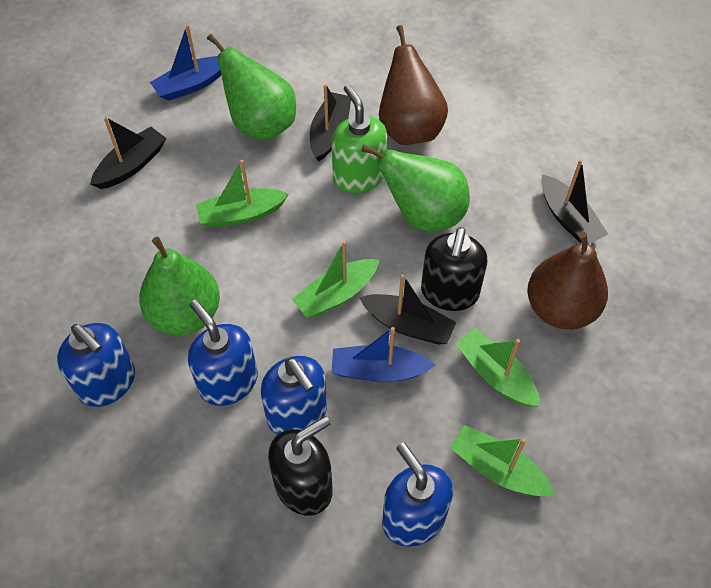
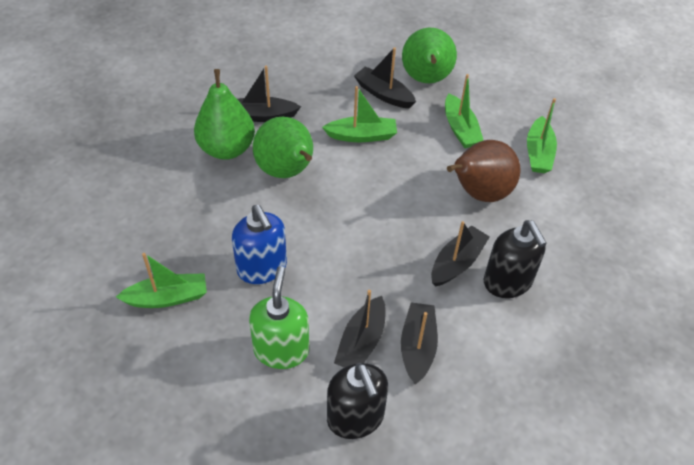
black boat: 4 -> 5
blue boat: 2 -> 0
blue soap dispenser: 4 -> 1
brown pear: 2 -> 1

